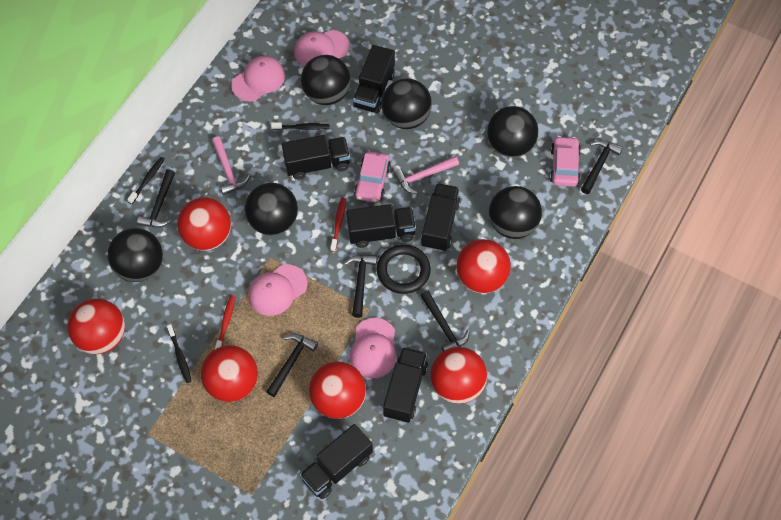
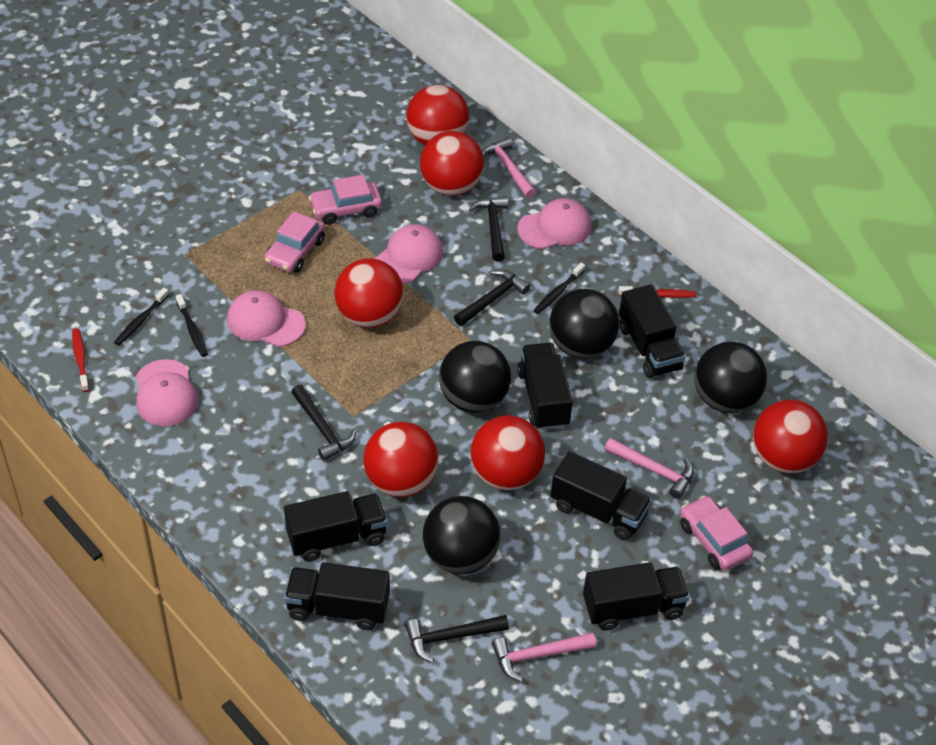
black ball: 6 -> 4
black hammer: 5 -> 4
black ring: 1 -> 0
pink car: 2 -> 3
pink hammer: 2 -> 3

